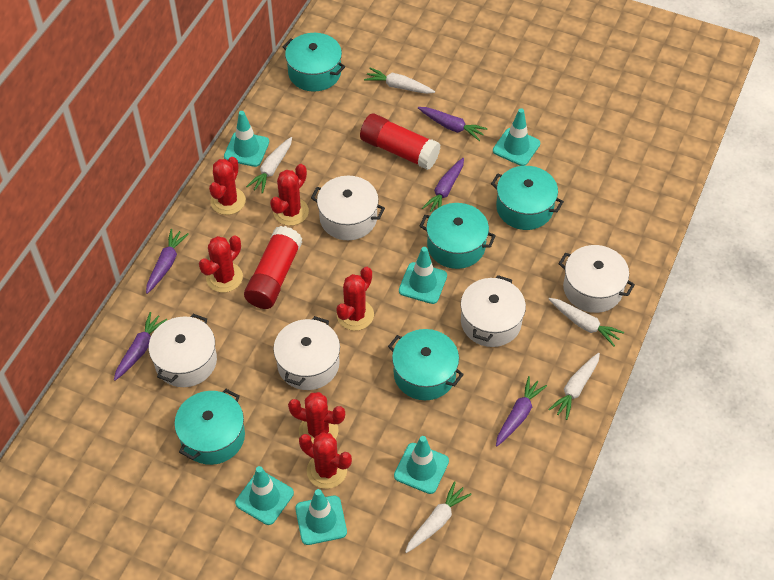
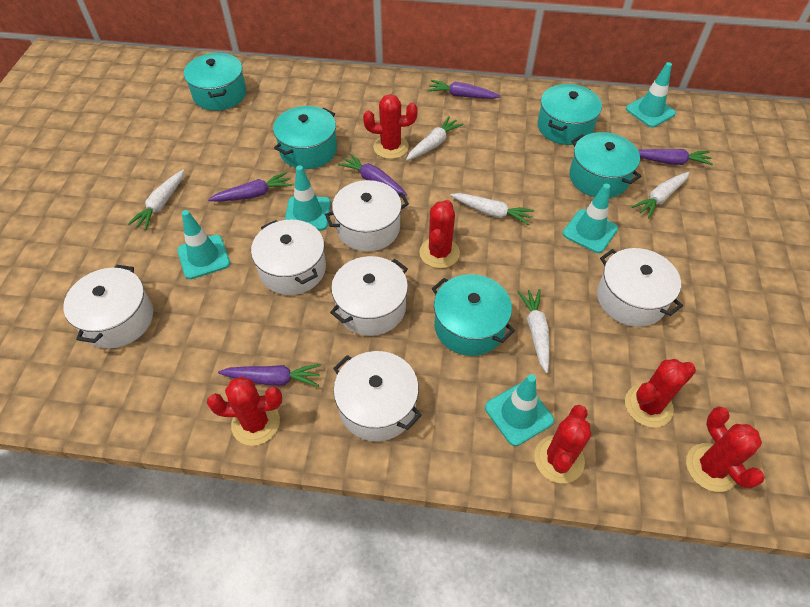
red glue stick: 2 -> 0
turquoise traffic cone: 6 -> 5
white pot: 5 -> 6

